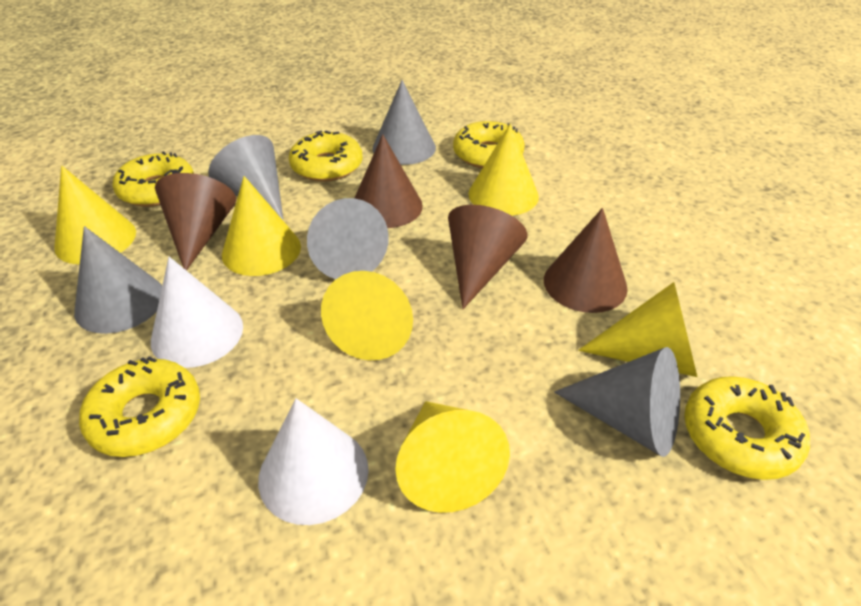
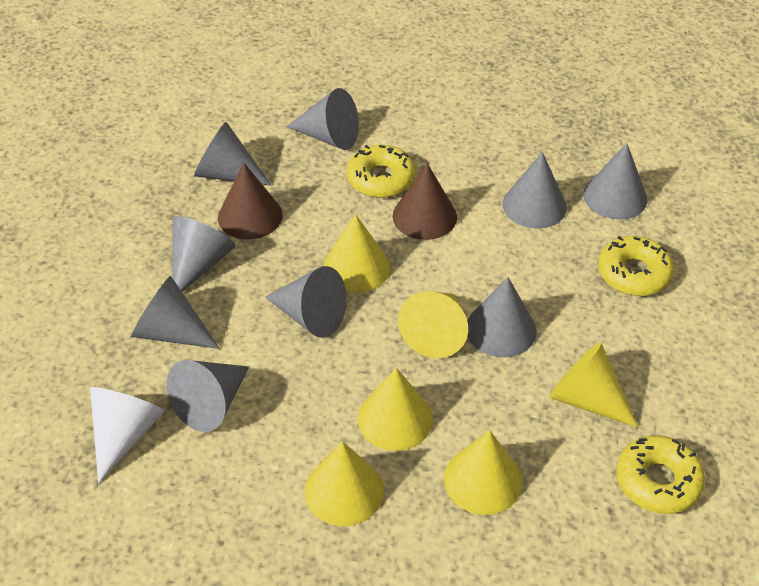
brown cone: 4 -> 2
grey cone: 5 -> 9
white cone: 2 -> 1
yellow donut: 5 -> 3

